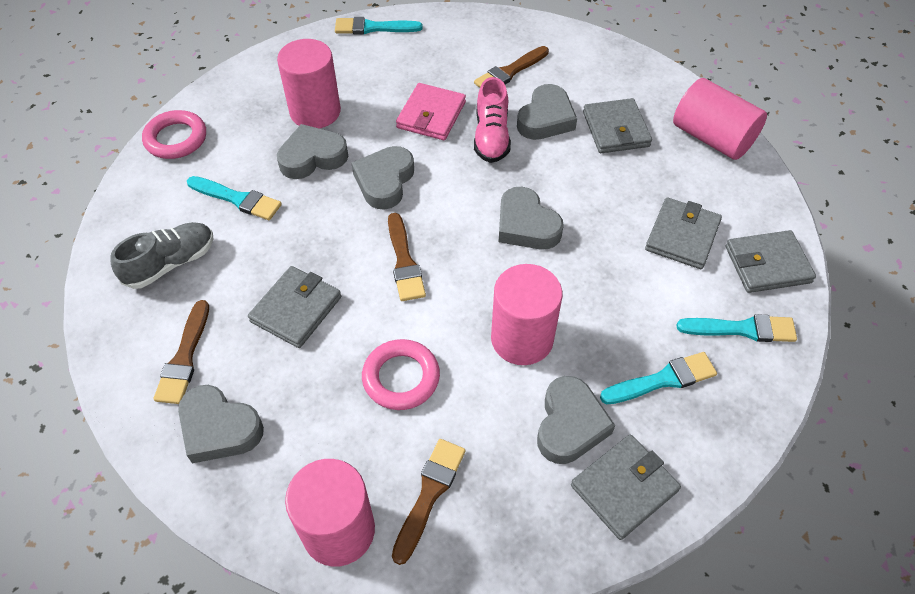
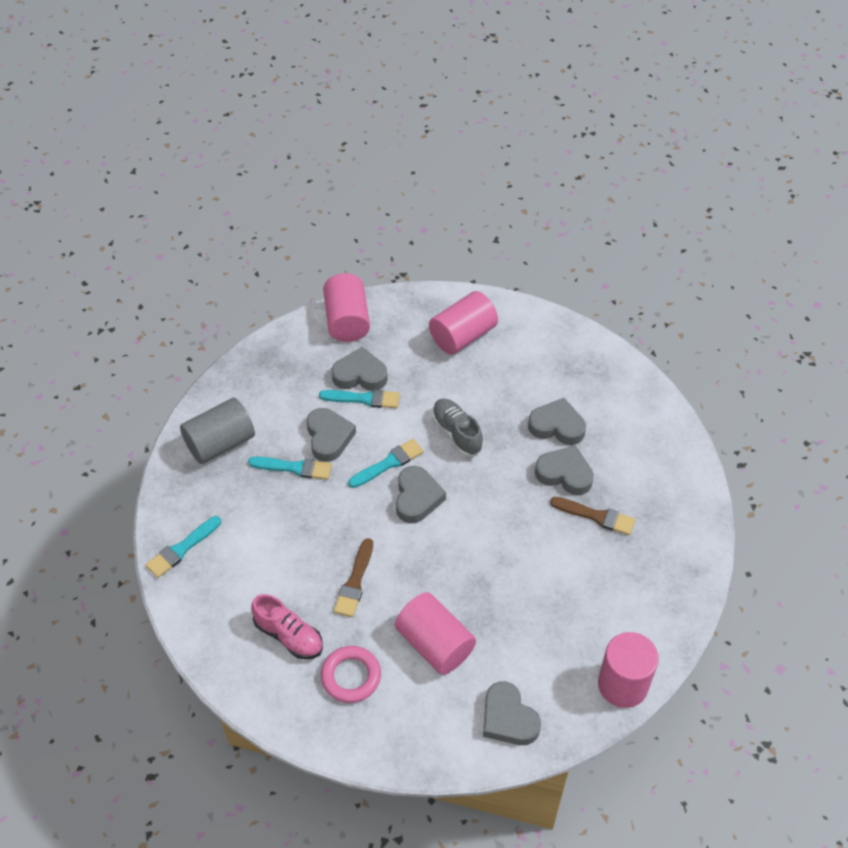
brown brush: 4 -> 2
grey cylinder: 0 -> 1
grey wallet: 5 -> 0
pink ring: 2 -> 1
pink wallet: 1 -> 0

